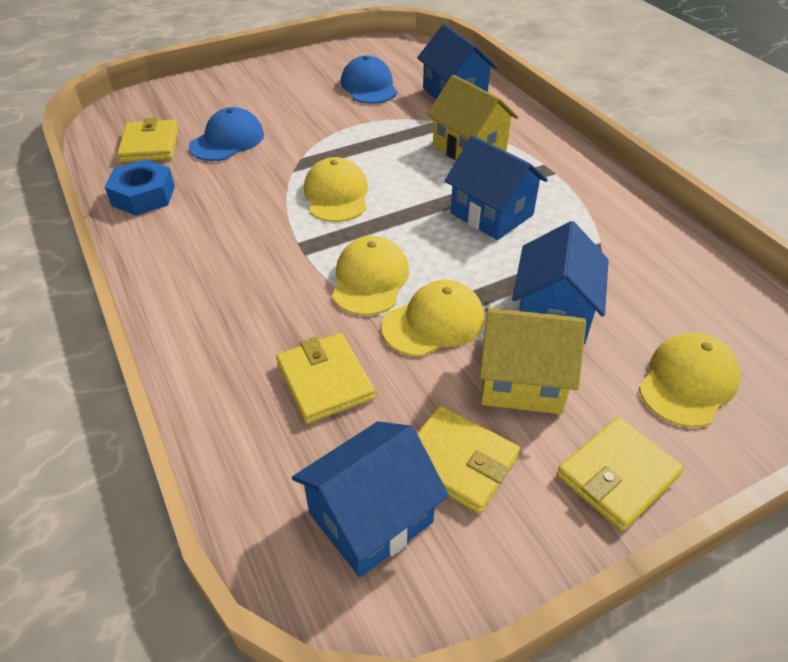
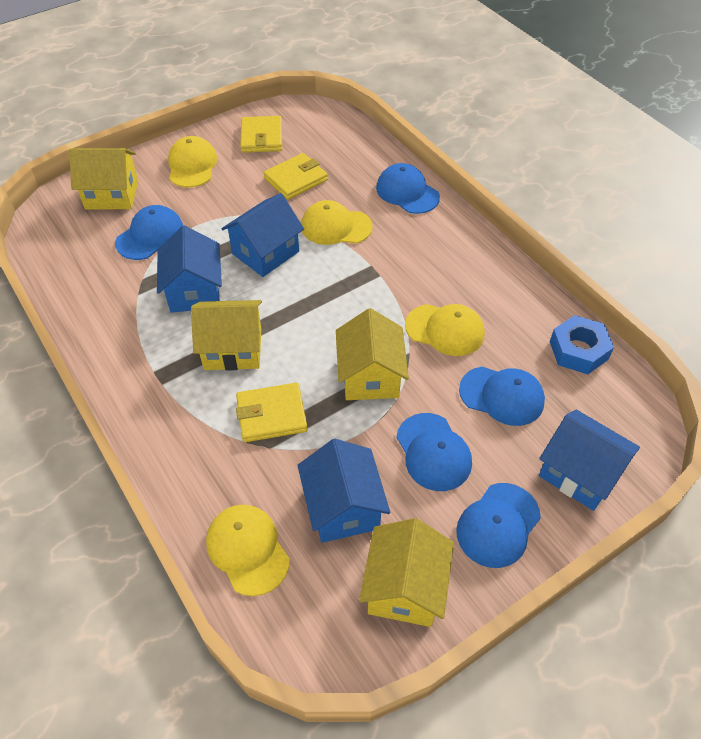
blue cap: 2 -> 5
yellow house: 2 -> 4
yellow wallet: 4 -> 3

